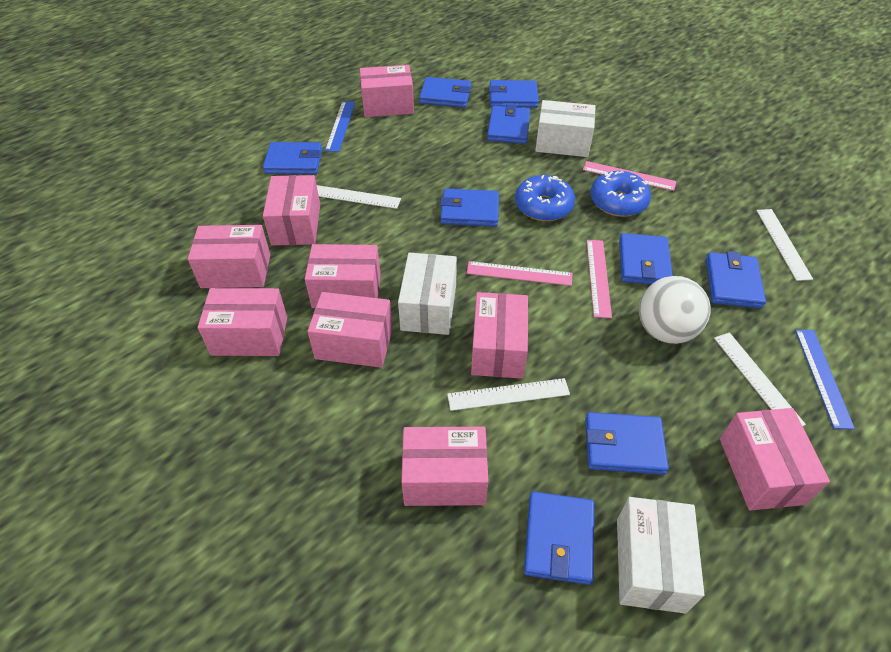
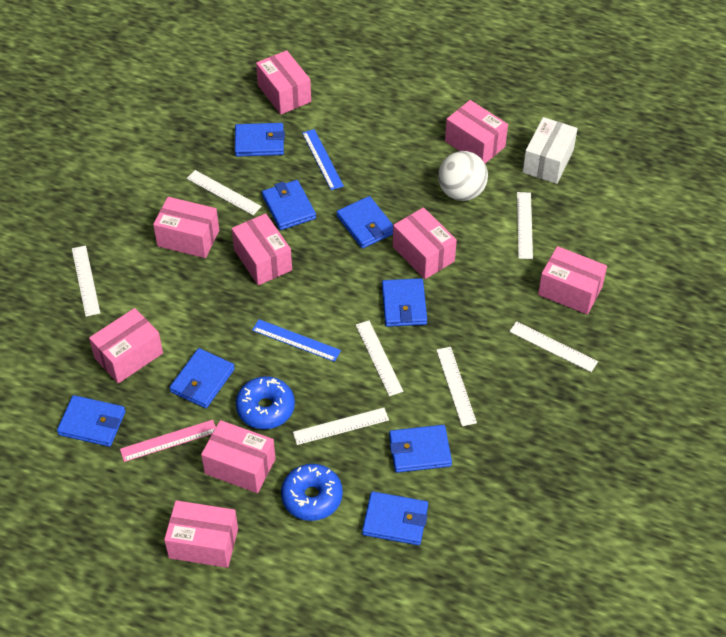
blue wallet: 9 -> 8
pink ruler: 3 -> 1
white box: 3 -> 1
white ruler: 4 -> 7

